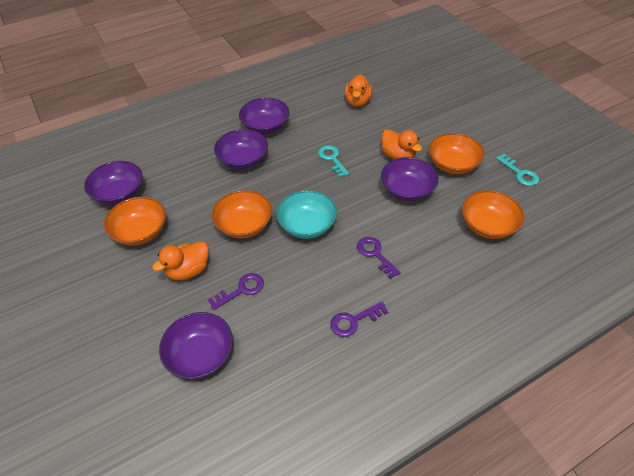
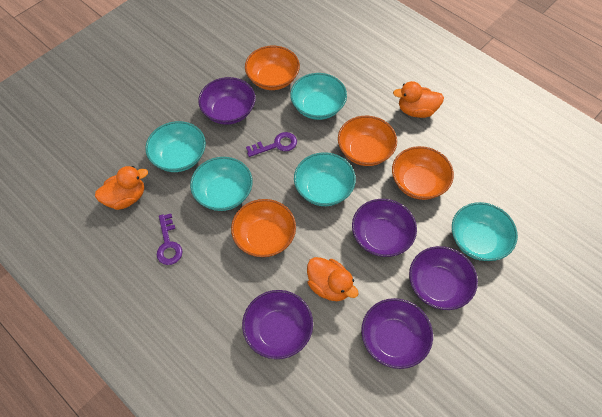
purple key: 3 -> 2
turquoise bowl: 1 -> 5
turquoise key: 2 -> 0

